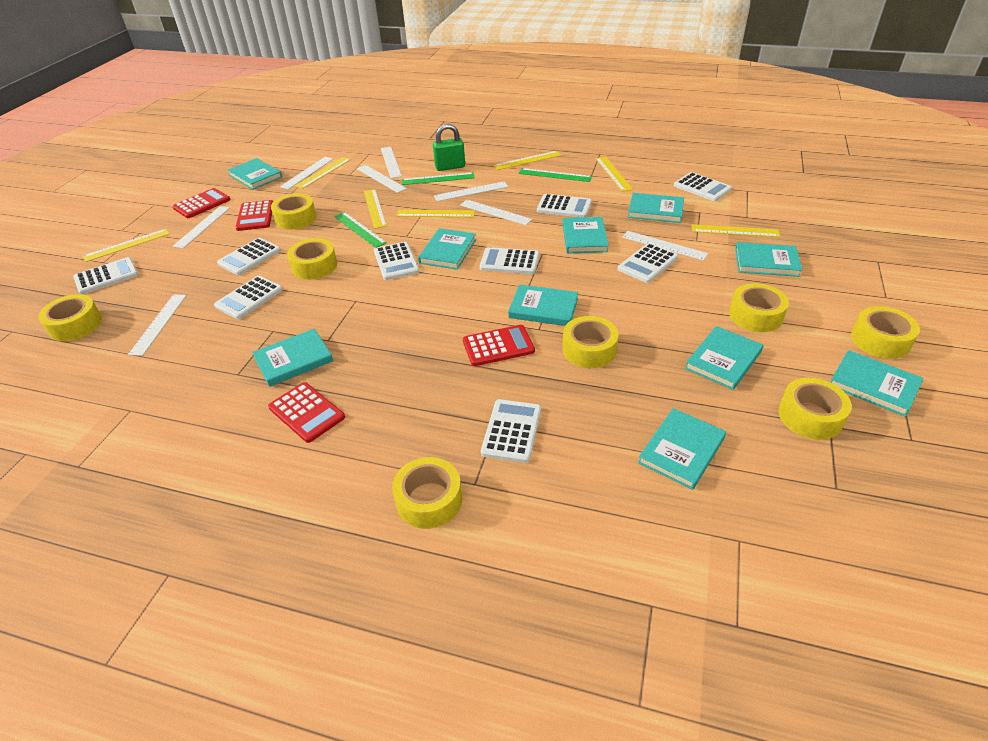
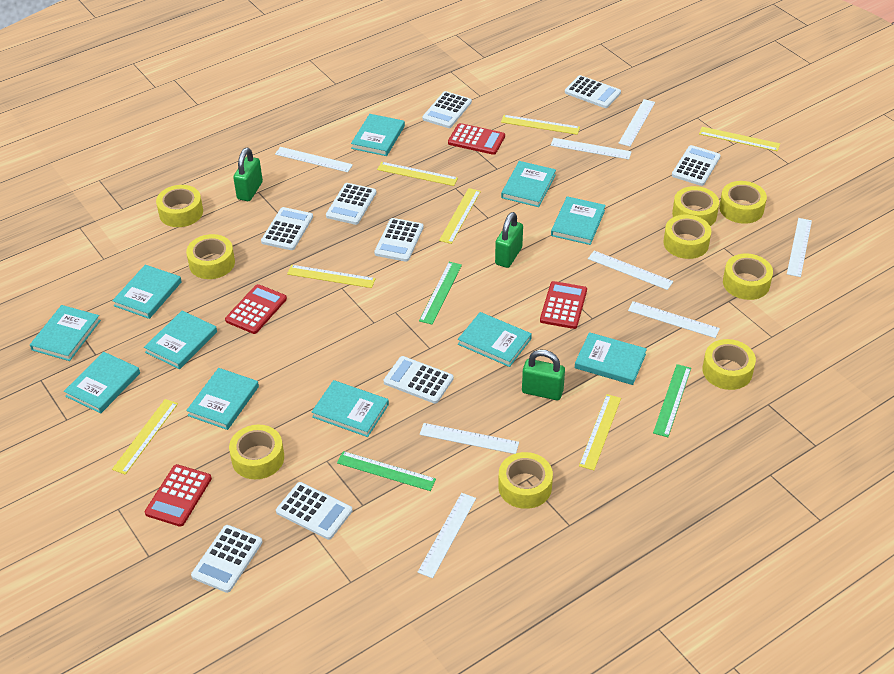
green padlock: 1 -> 3
turquoise book: 10 -> 11
yellow tape: 8 -> 9

